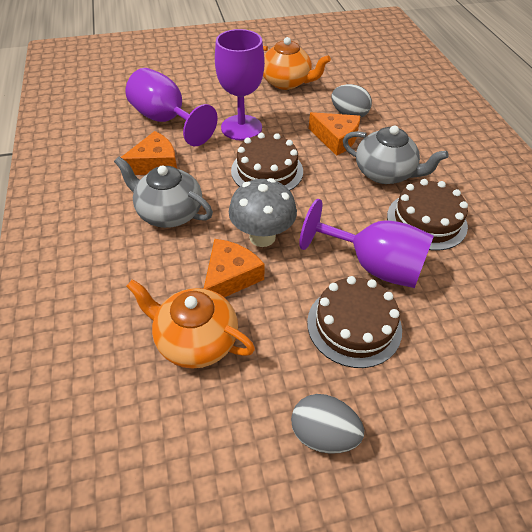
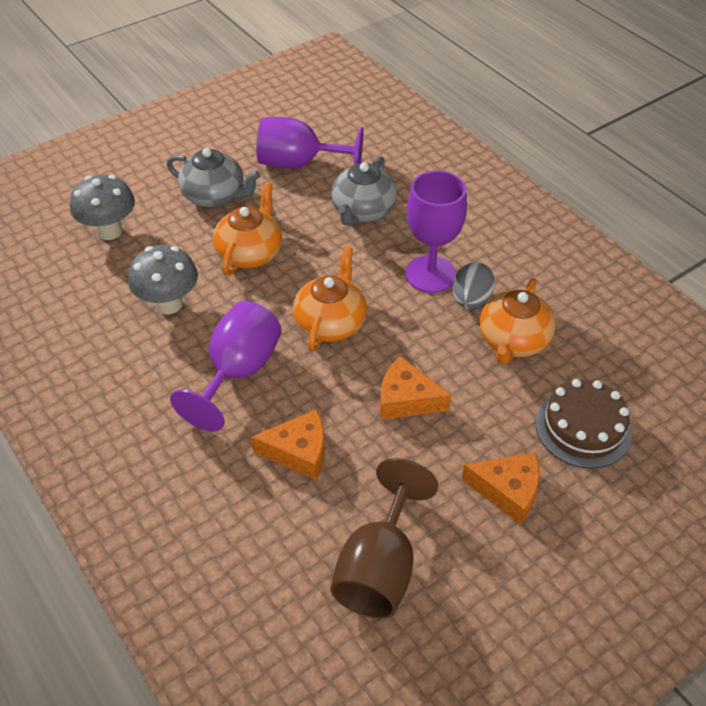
brown cake: 3 -> 1
brown goblet: 0 -> 1
grey egg: 2 -> 1
grey mushroom: 1 -> 2
orange teapot: 2 -> 3

